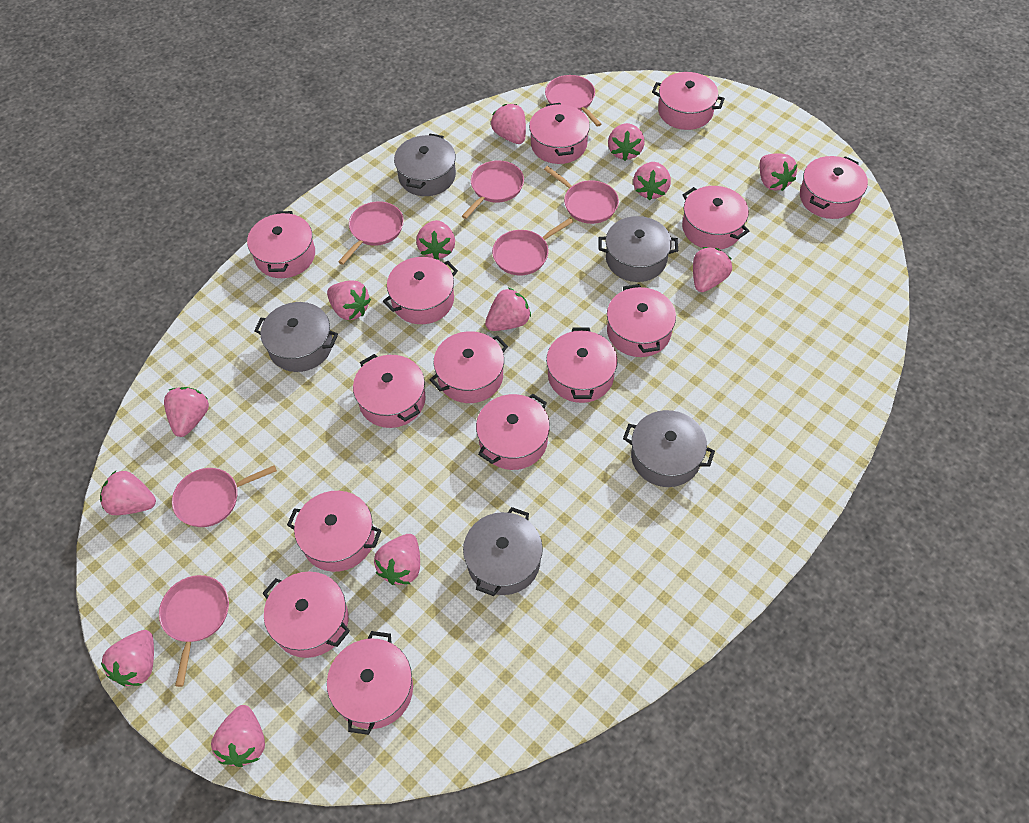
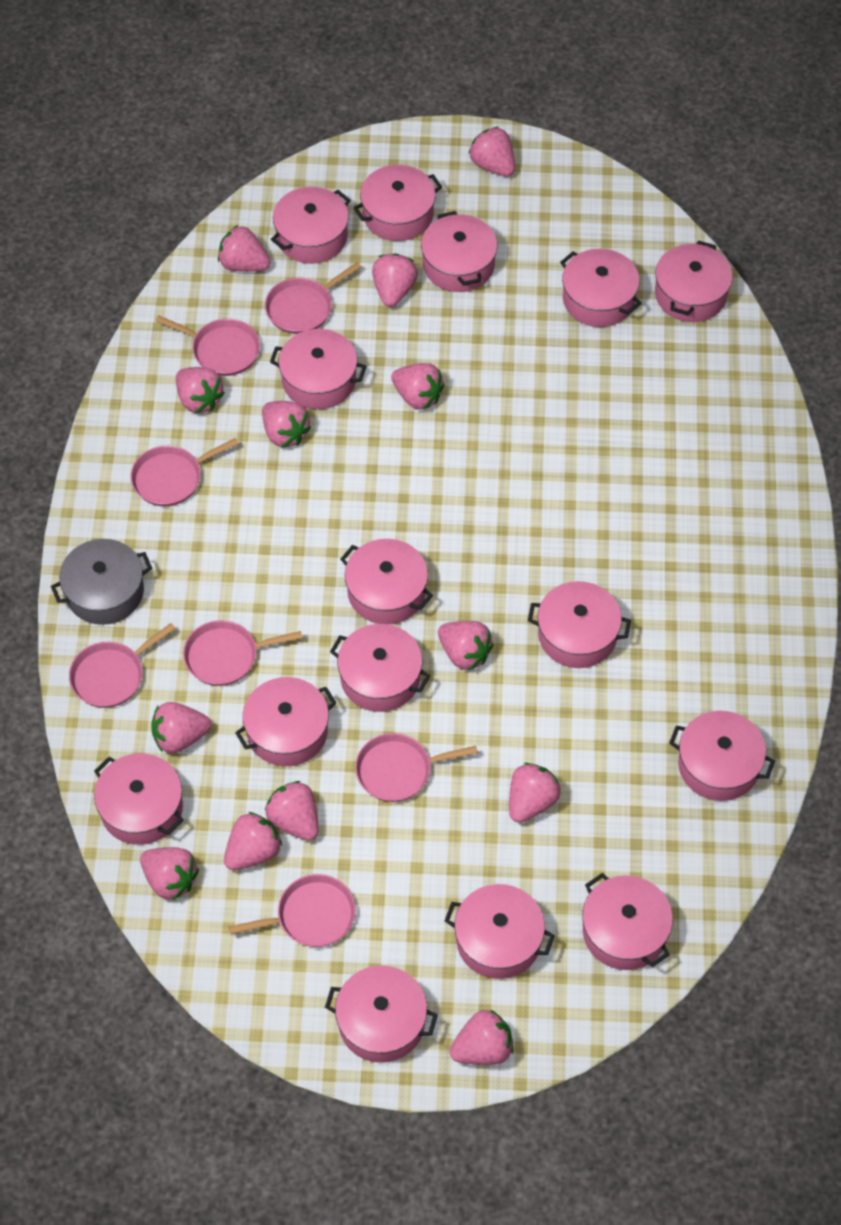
grey pot: 5 -> 1
pink pot: 14 -> 15

